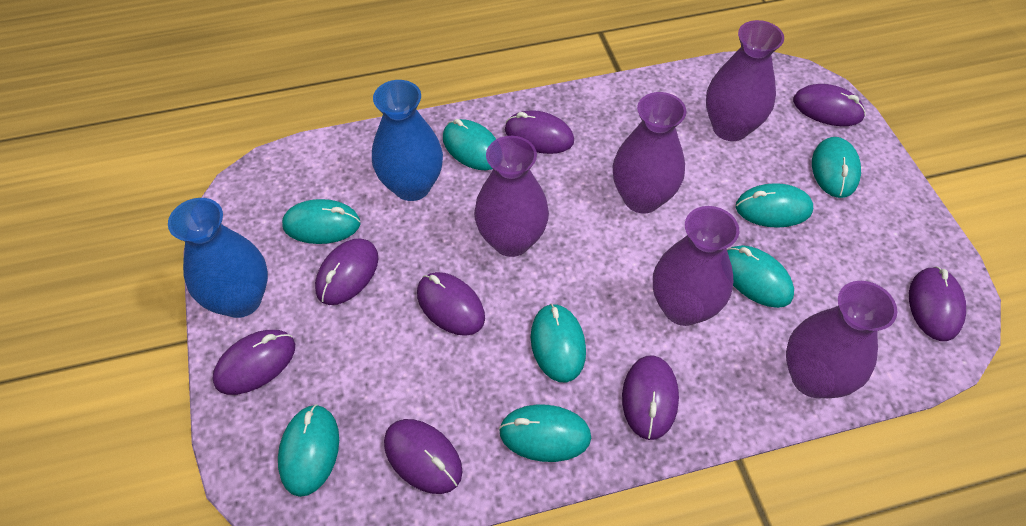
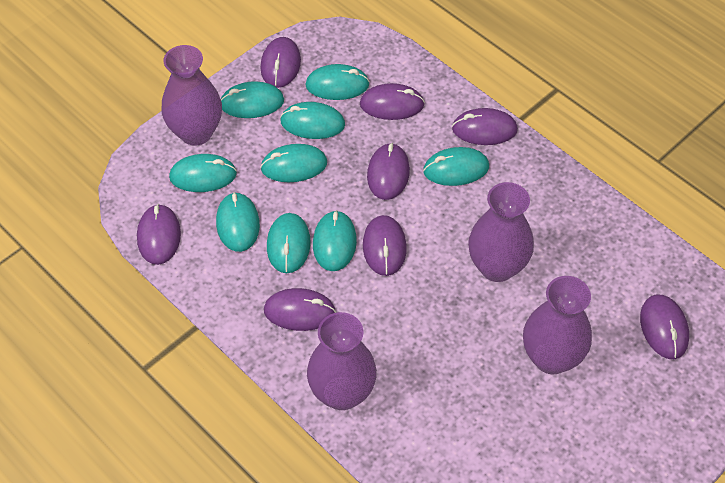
blue vase: 2 -> 0
purple vase: 5 -> 4
turquoise mouse: 8 -> 9

